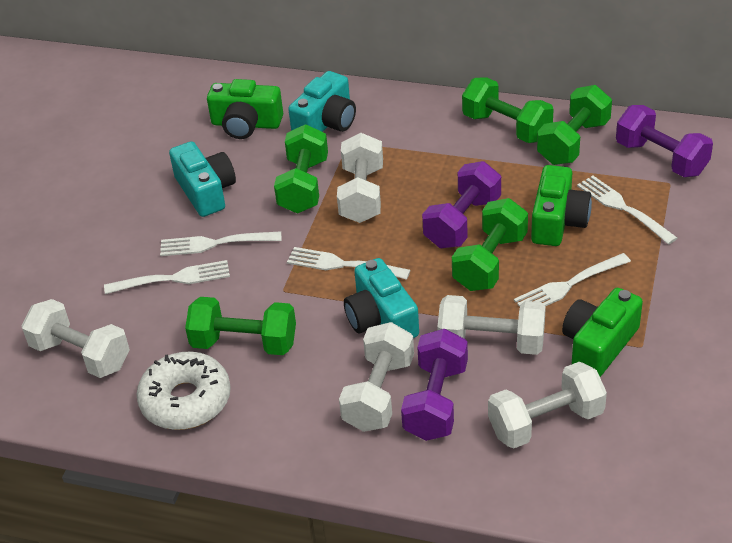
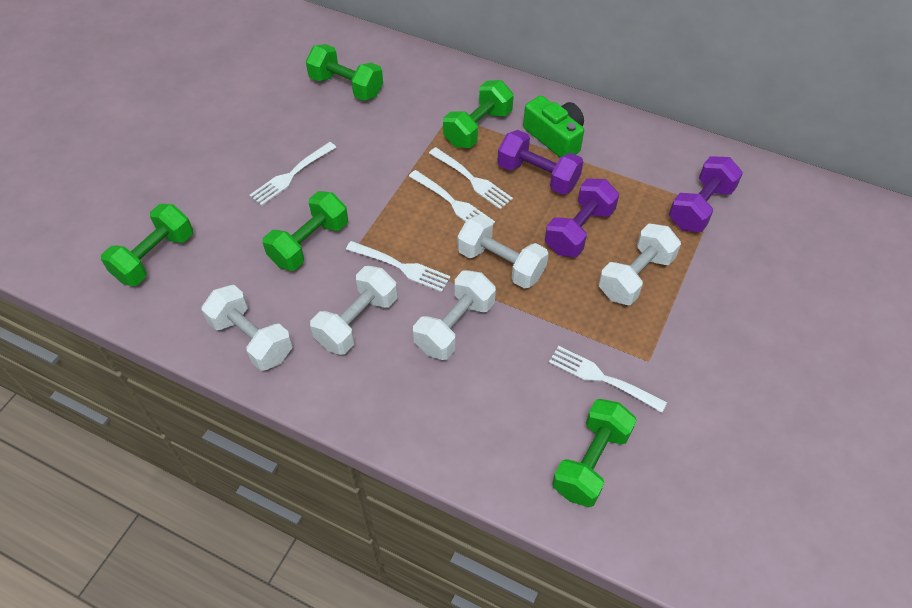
green camera: 3 -> 1
turquoise camera: 3 -> 0
white donut: 1 -> 0

